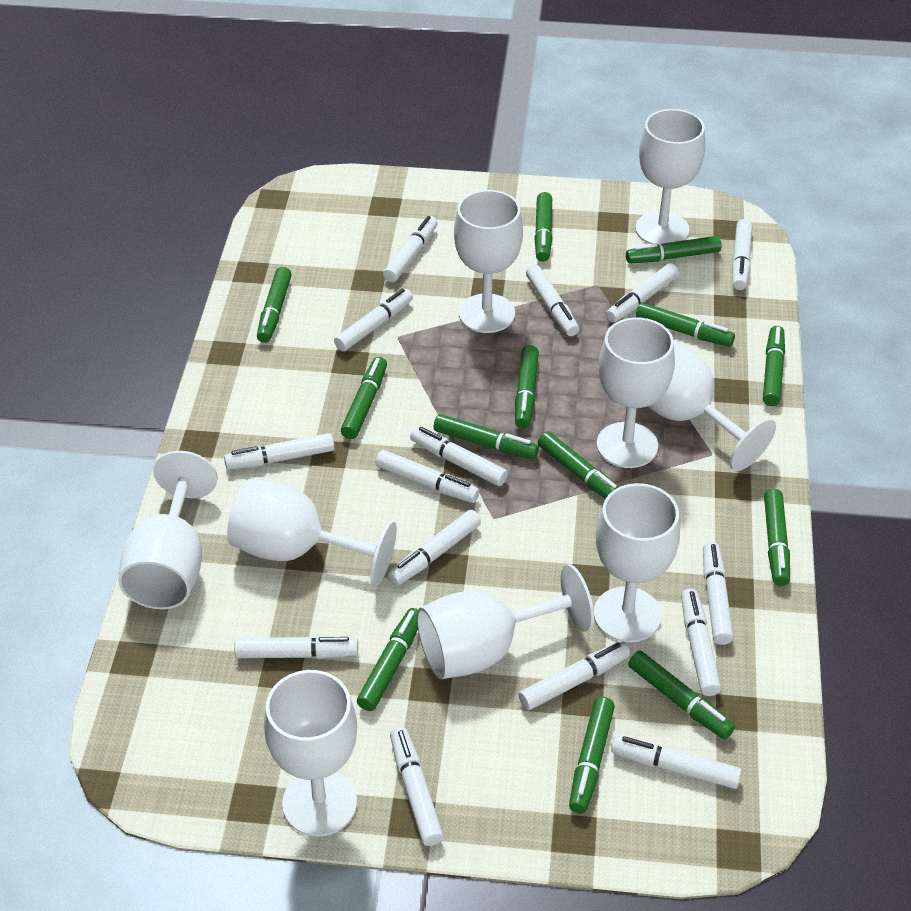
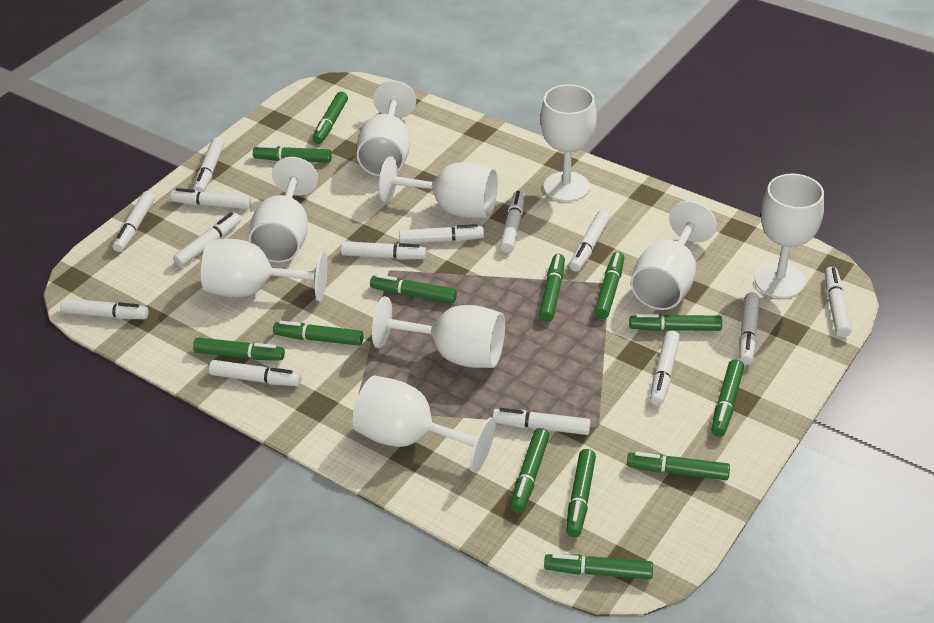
white marker: 15 -> 14

